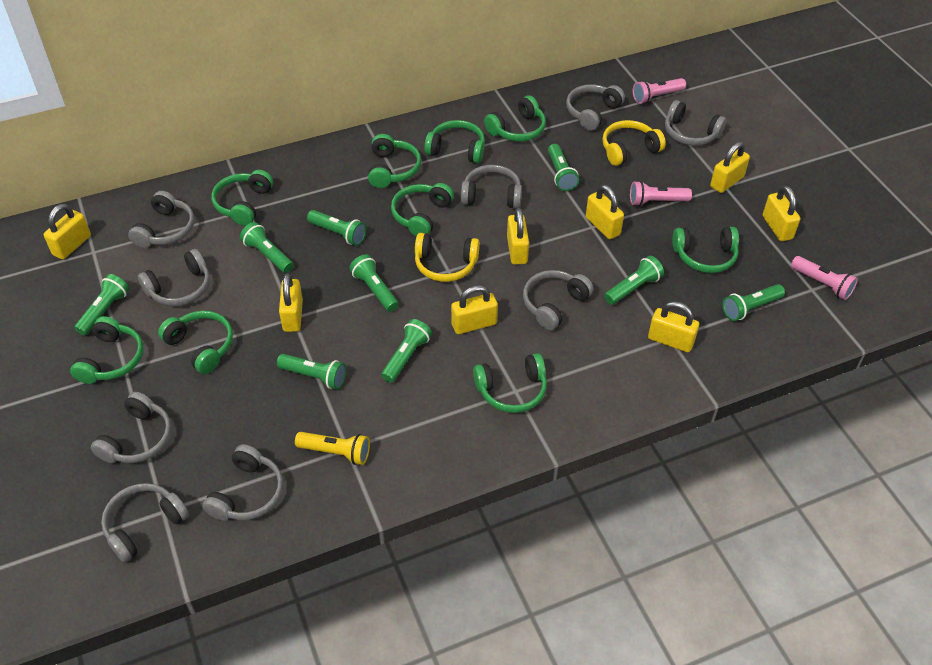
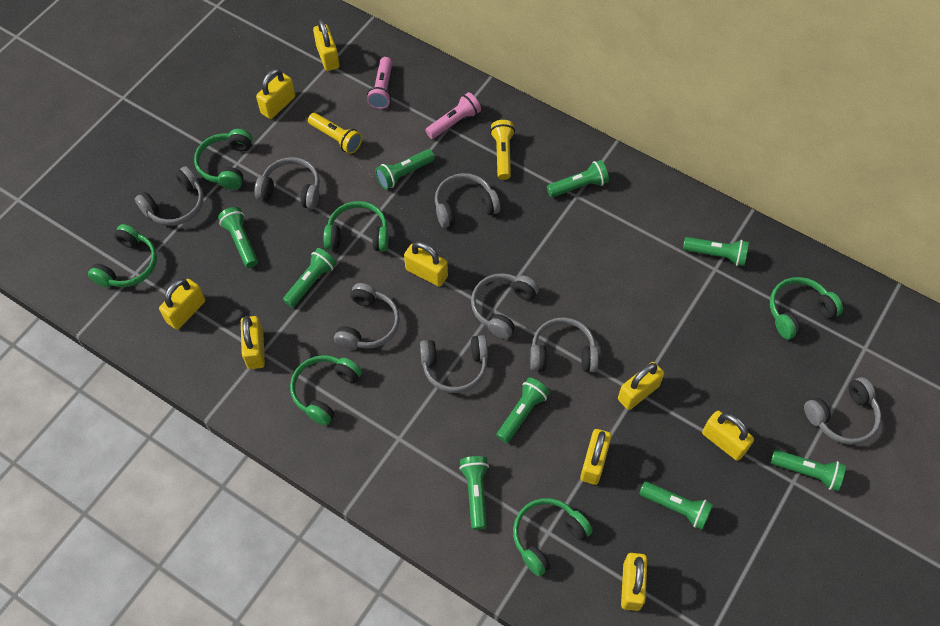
green headphones: 9 -> 6
grey headphones: 9 -> 8
pink flashlight: 3 -> 2
yellow flashlight: 1 -> 2
yellow headphones: 2 -> 0
yellow padlock: 8 -> 9

